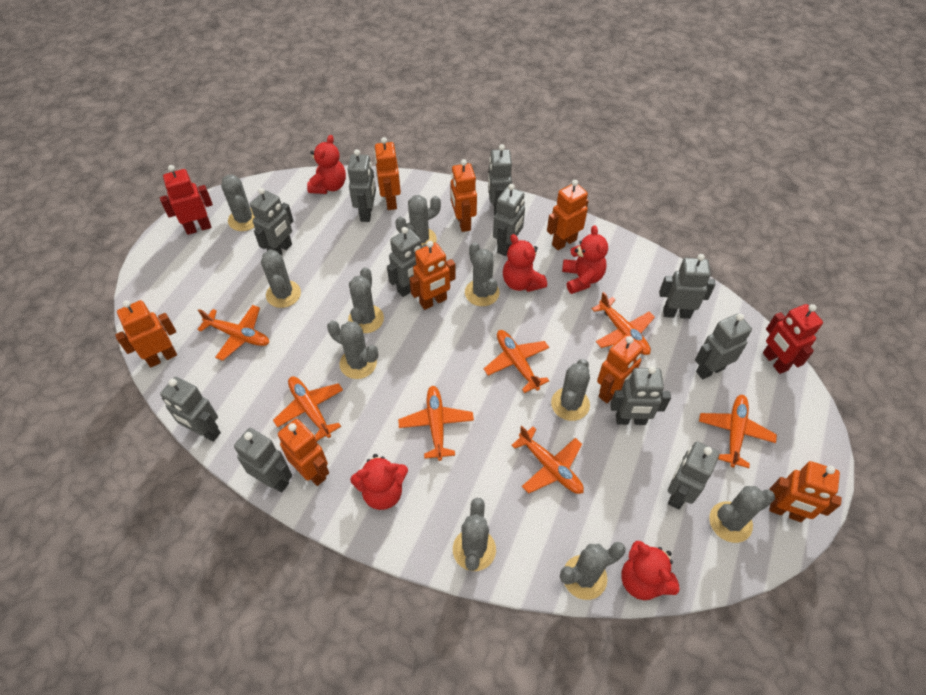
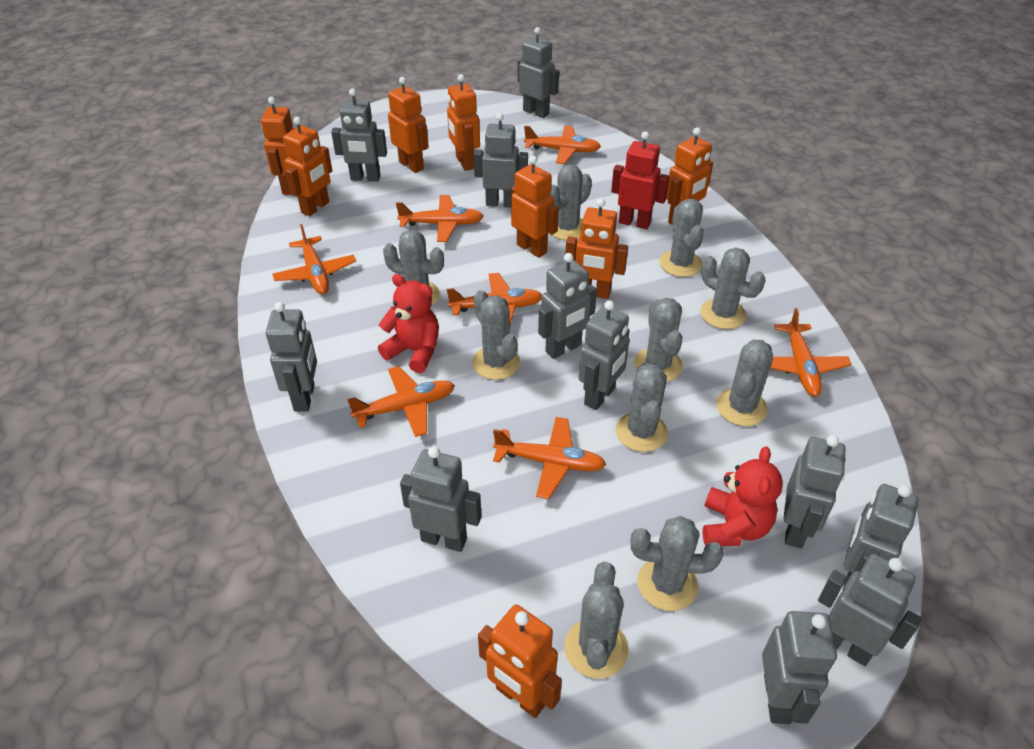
red robot: 2 -> 1
red teddy bear: 5 -> 2

